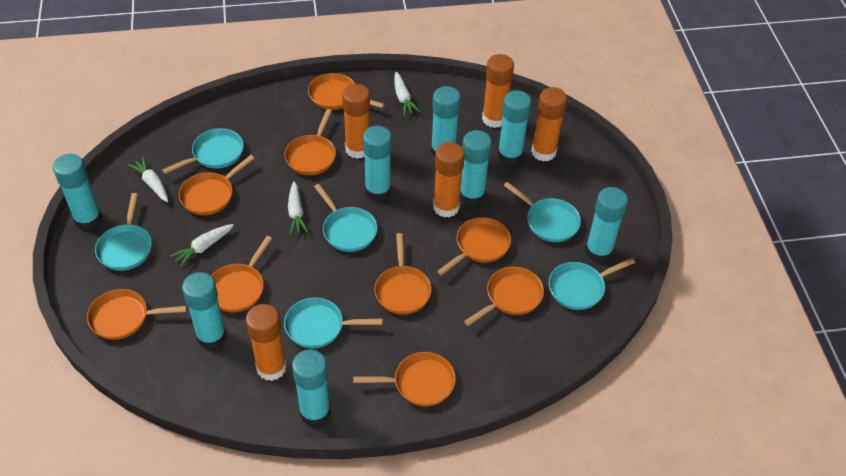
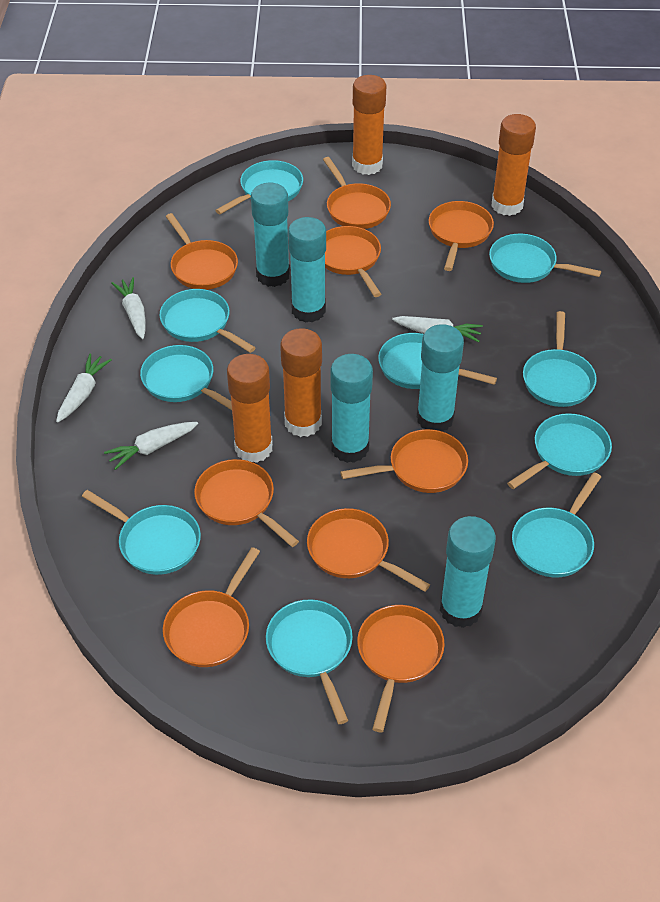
orange glue stick: 5 -> 4
turquoise glue stick: 8 -> 5
turquoise pan: 6 -> 10

